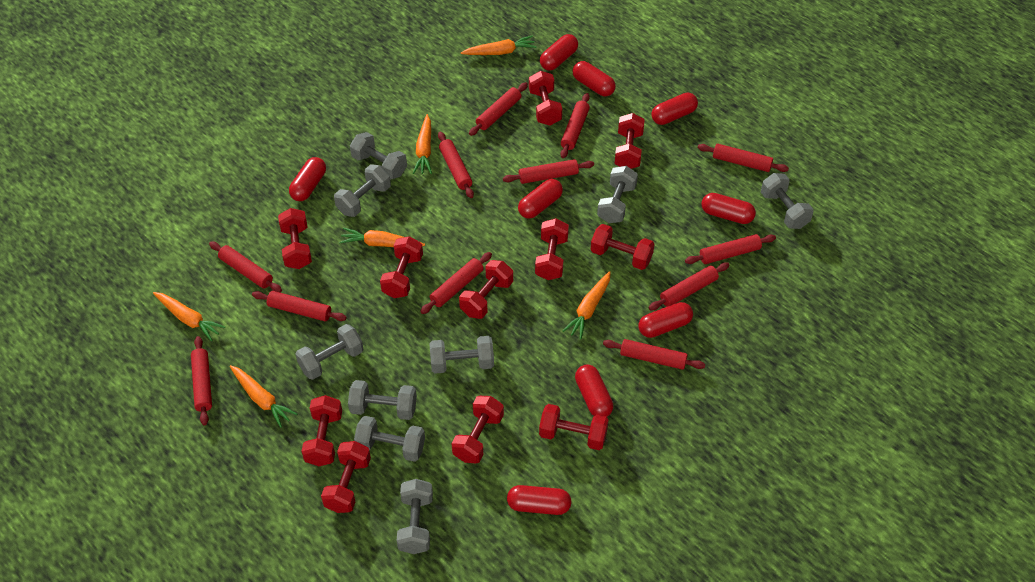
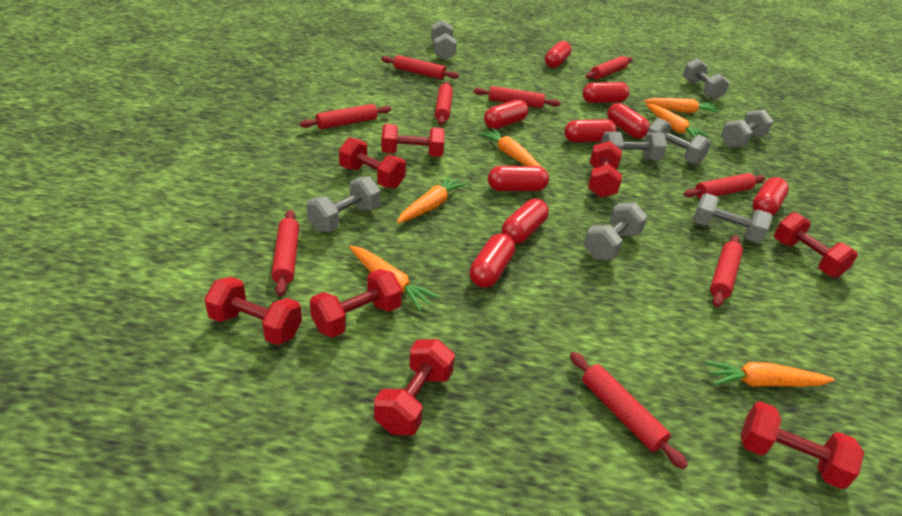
grey dumbbell: 9 -> 8
red dumbbell: 11 -> 8
red rolling pin: 12 -> 9

